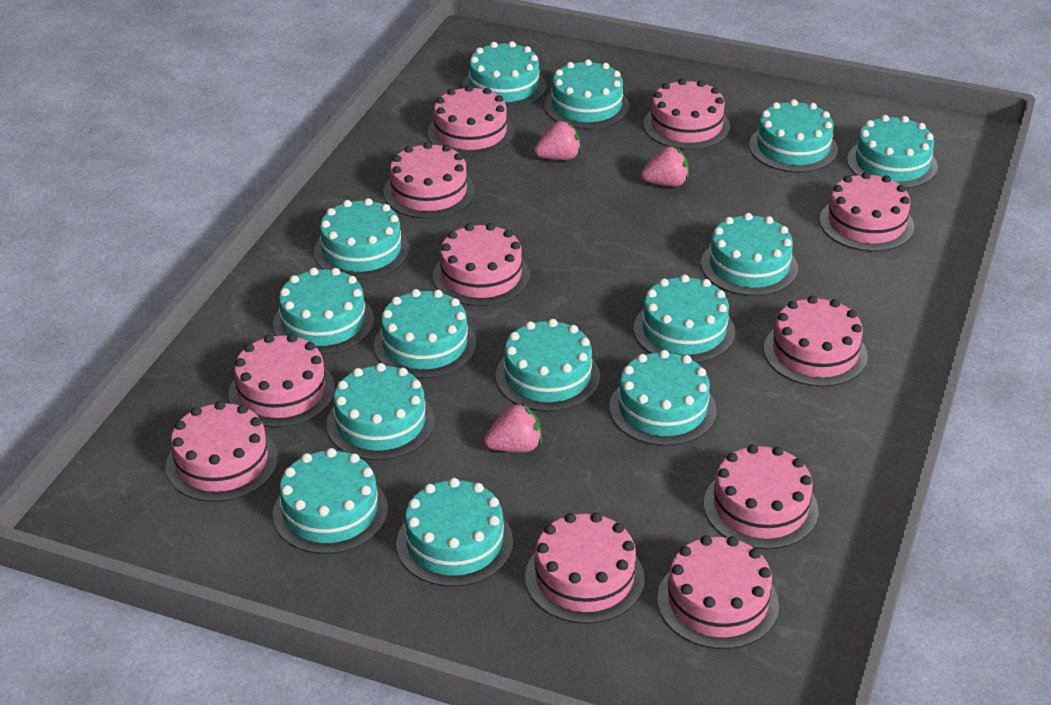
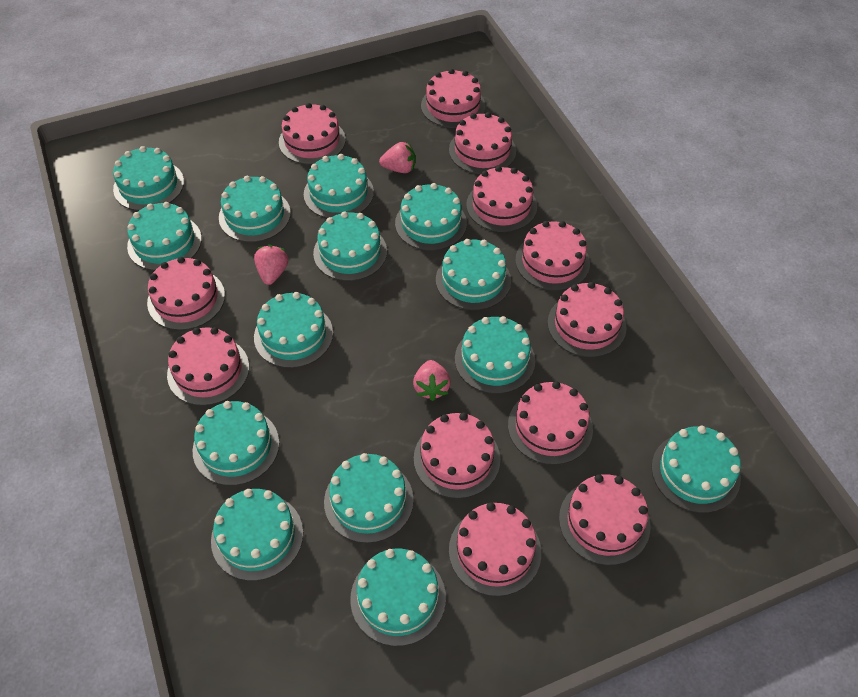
pink cake: 11 -> 12

